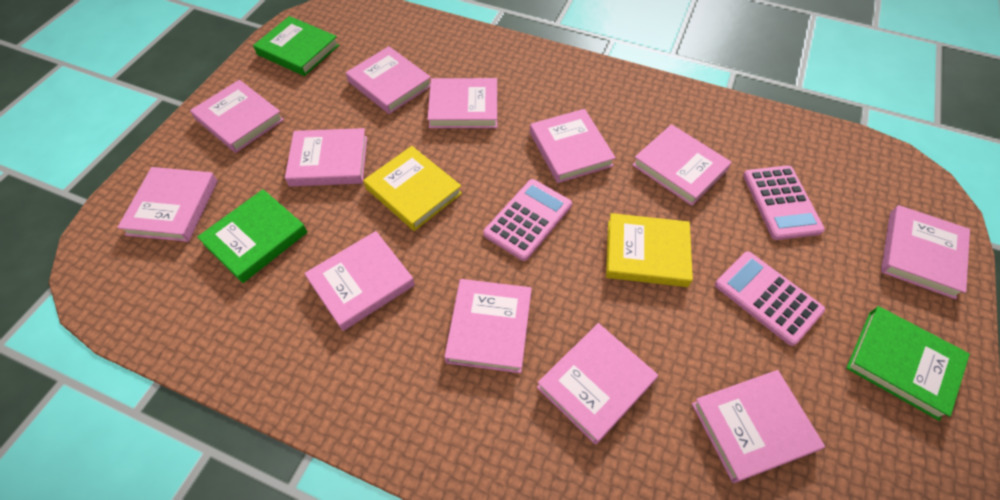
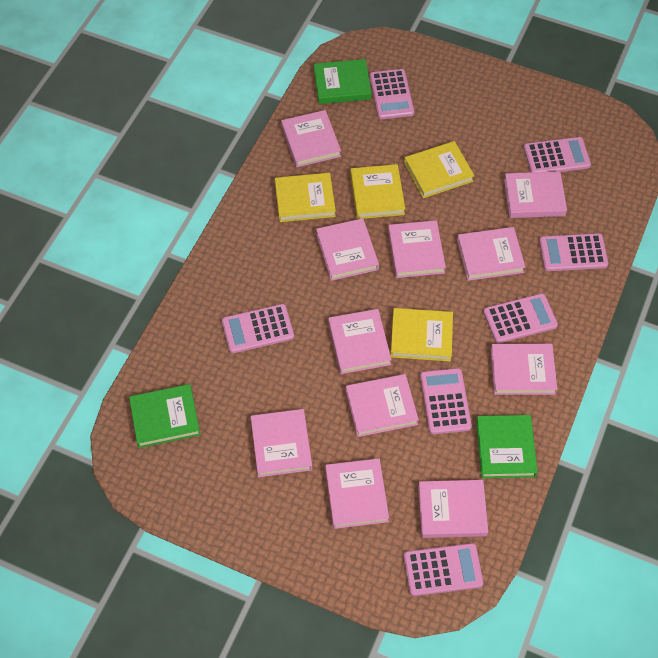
pink book: 12 -> 11
pink calculator: 3 -> 7
yellow book: 2 -> 4

